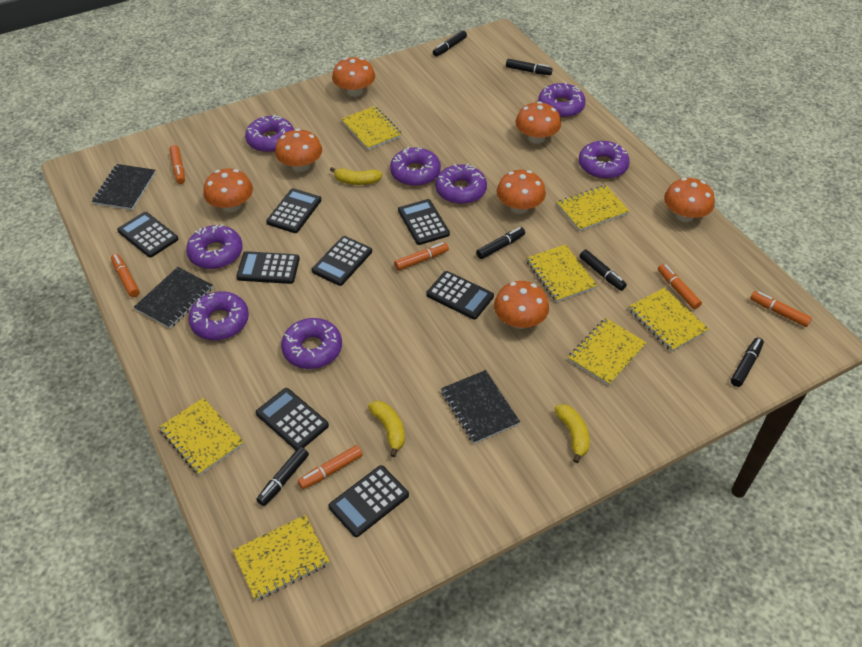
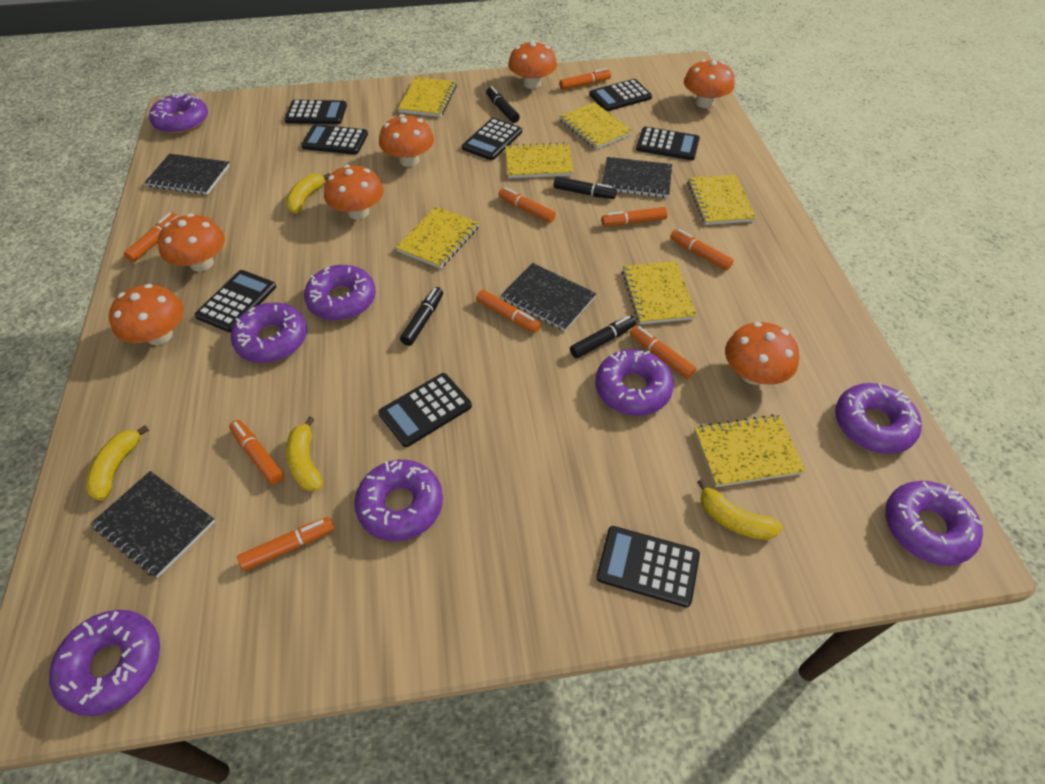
black marker: 6 -> 4
black notebook: 3 -> 4
orange marker: 6 -> 9
yellow banana: 3 -> 4

